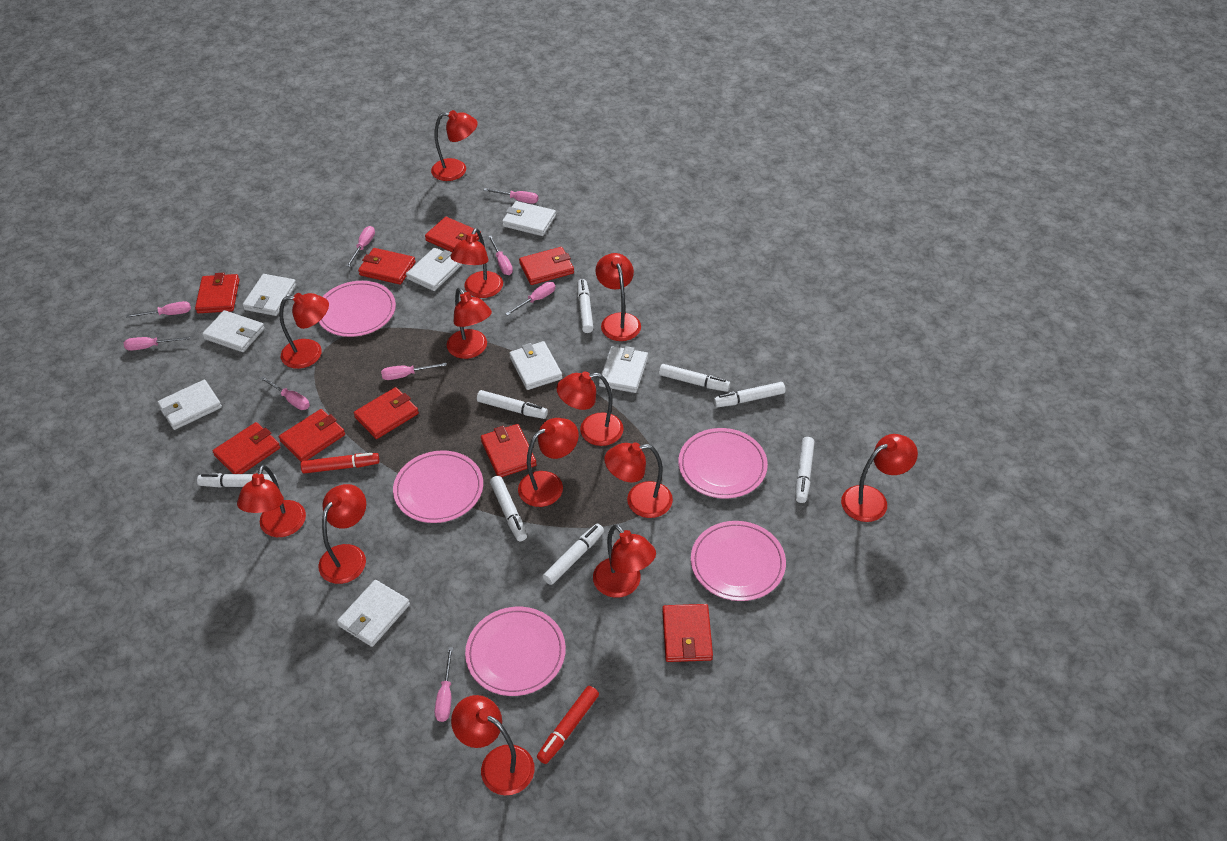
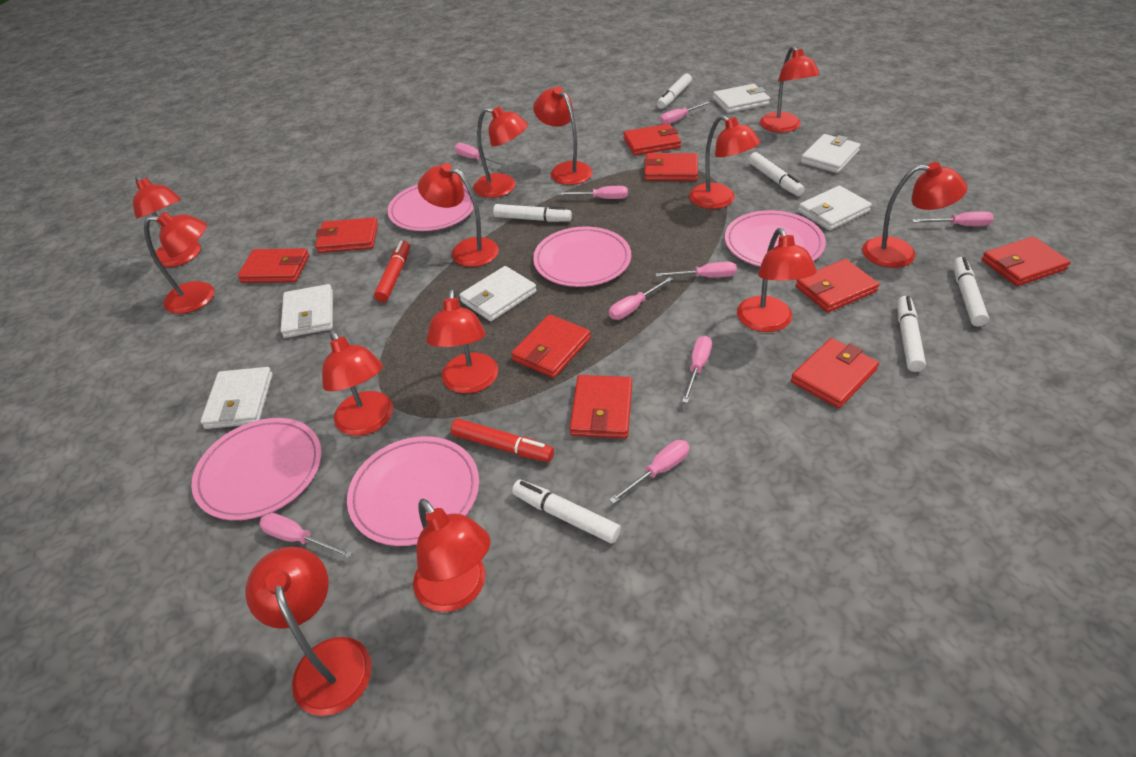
white marker: 8 -> 6
white wallet: 8 -> 6

